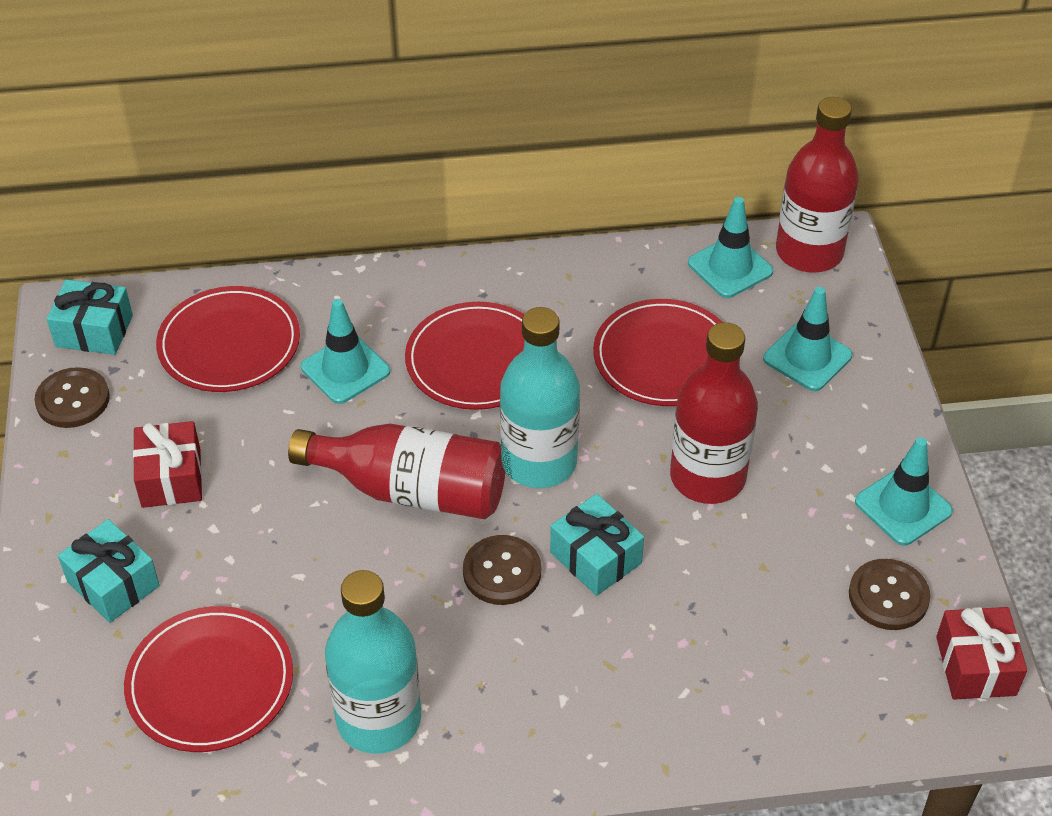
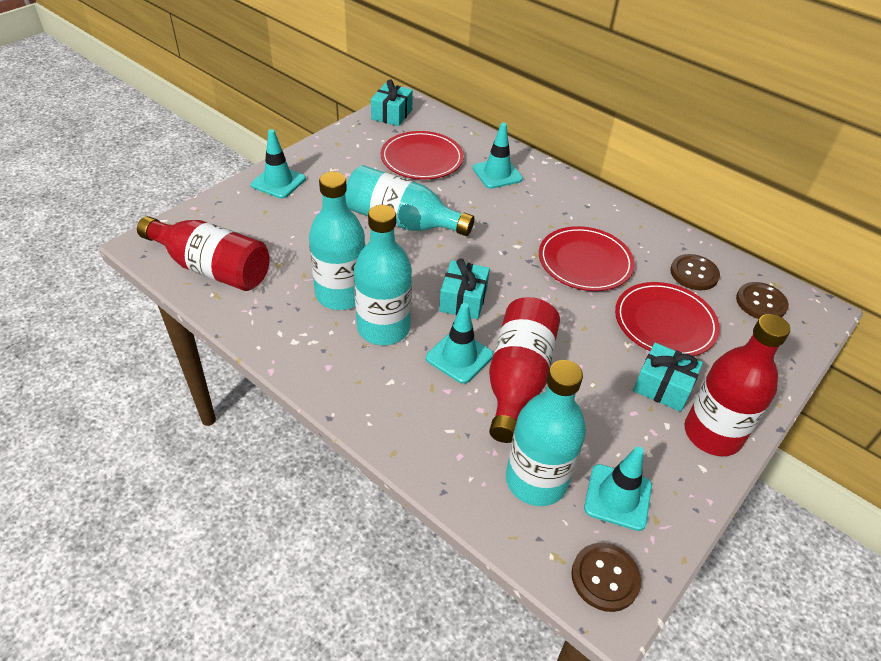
red gift: 2 -> 0
red plate: 4 -> 3
turquoise bottle: 2 -> 4

